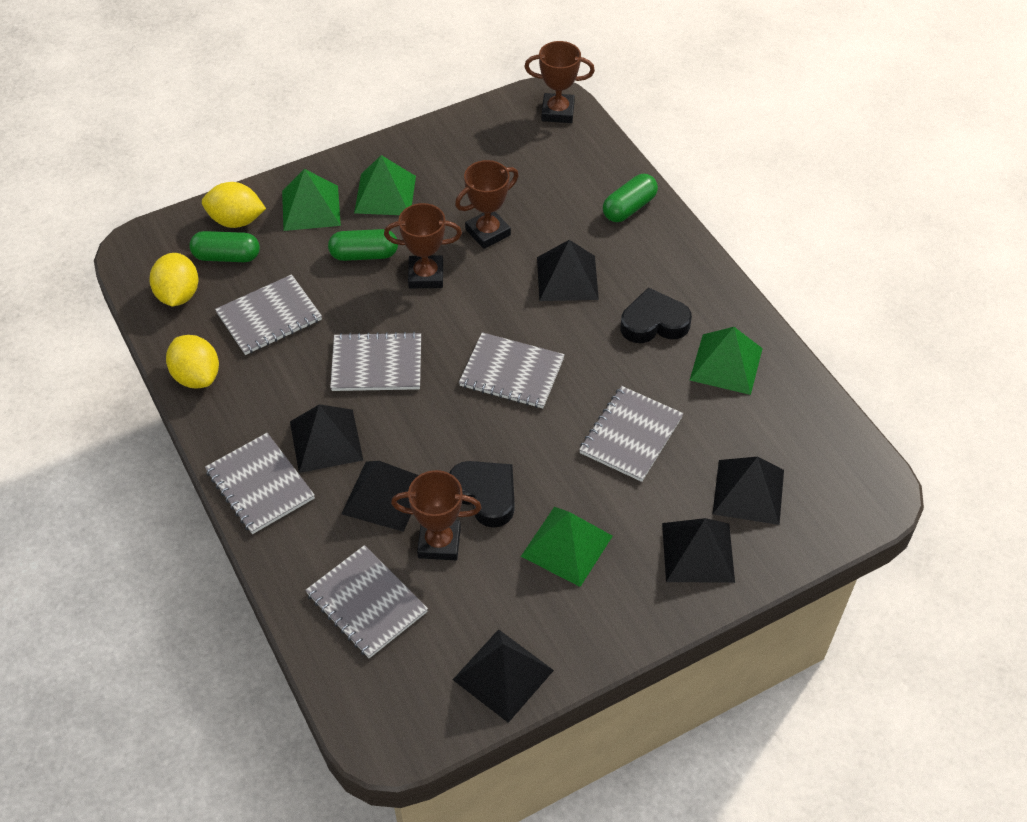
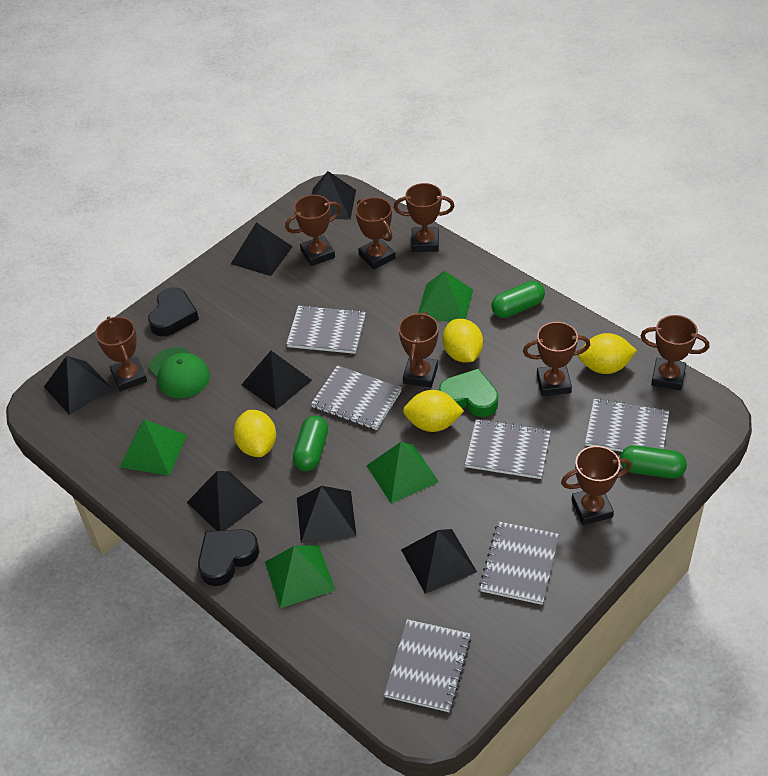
black pyramid: 6 -> 7
brown trophy: 4 -> 8
green cap: 0 -> 1
green heart: 0 -> 1
yellow lemon: 3 -> 4

